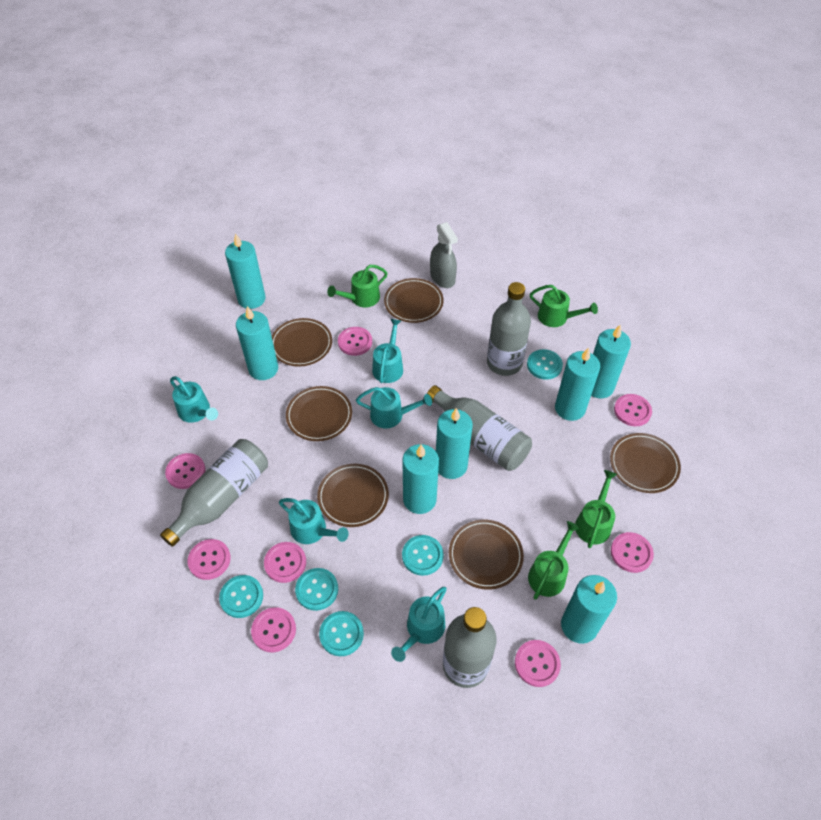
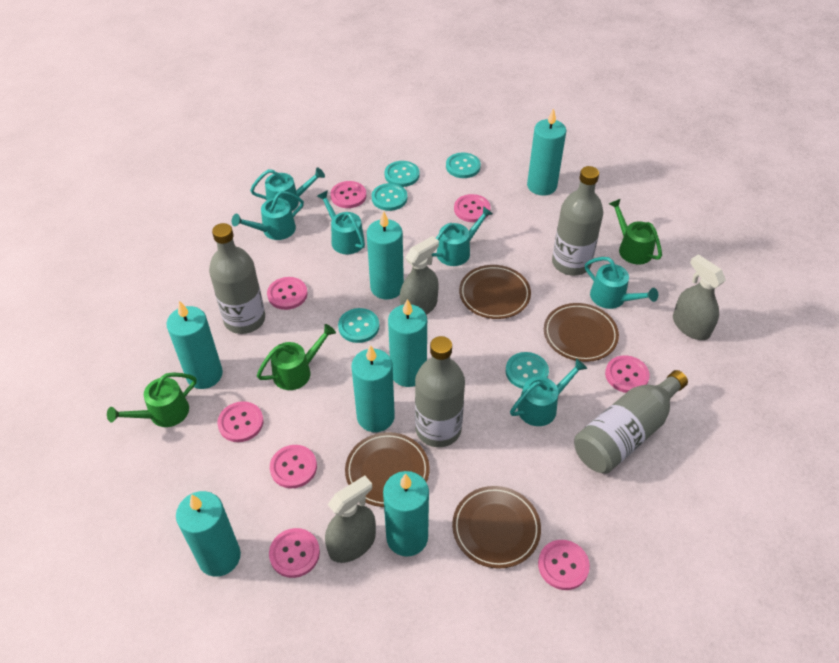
brown plate: 6 -> 4
green watering can: 4 -> 3
grey spray bottle: 1 -> 3
turquoise watering can: 5 -> 6

